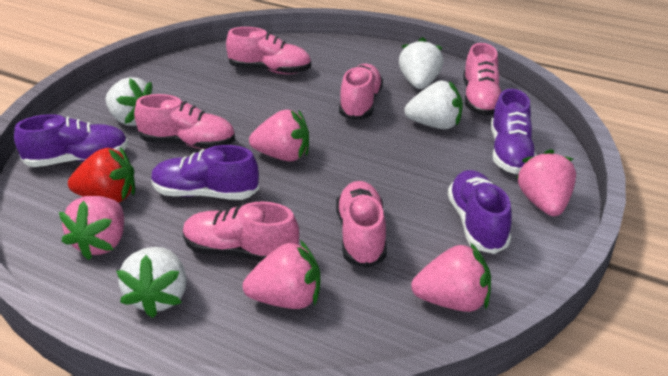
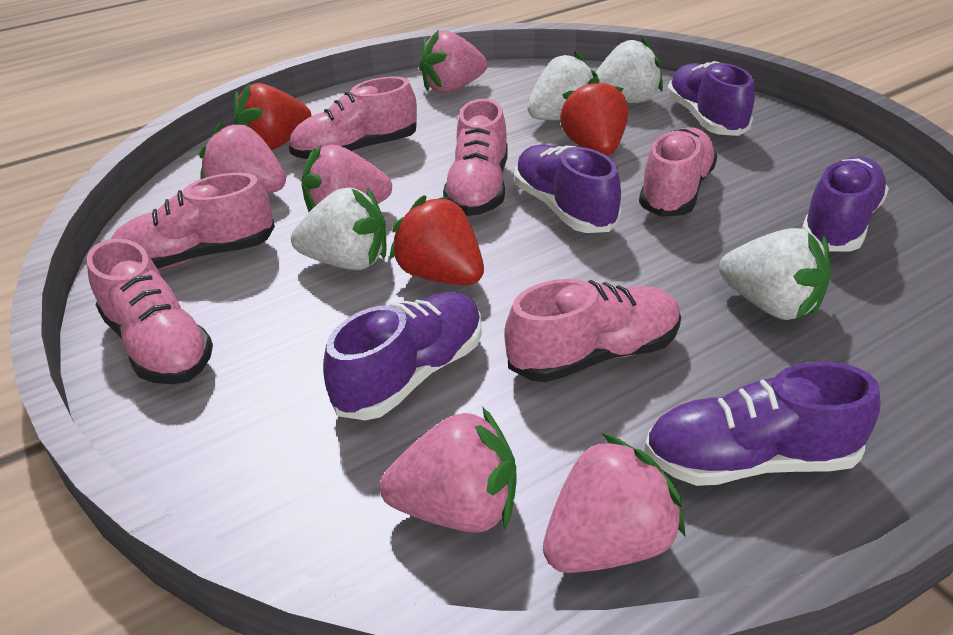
purple shoe: 4 -> 5
red strawberry: 1 -> 3

